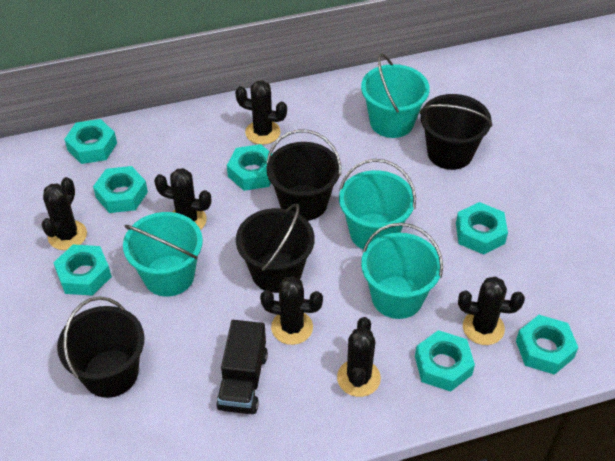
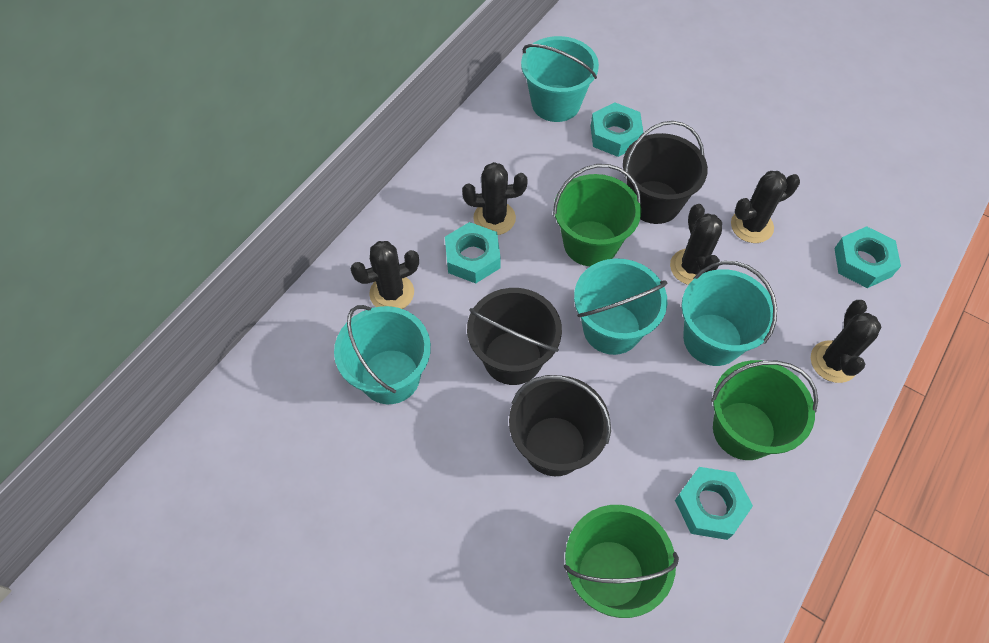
black bucket: 4 -> 3
black cactus: 6 -> 5
black truck: 1 -> 0
green bucket: 0 -> 3
turquoise nut: 7 -> 4

